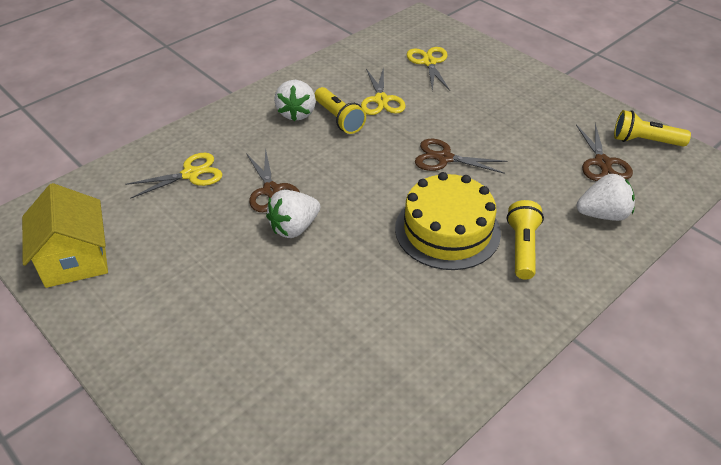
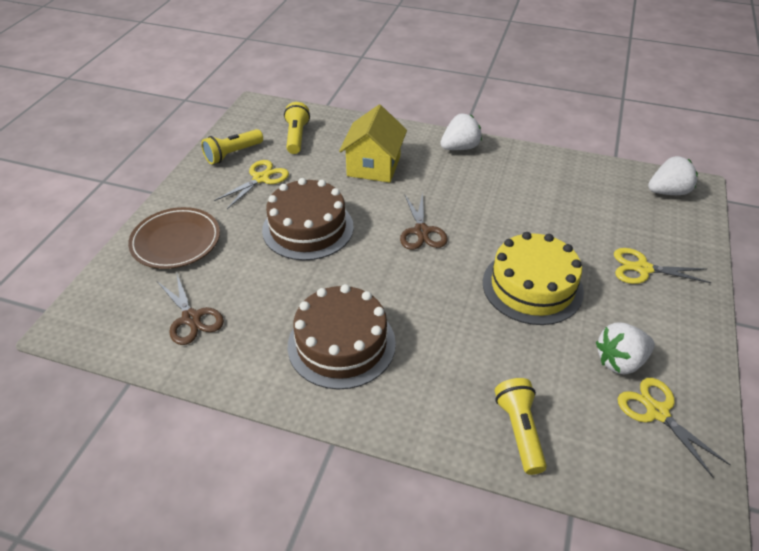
brown cake: 0 -> 2
brown plate: 0 -> 1
brown scissors: 3 -> 2

